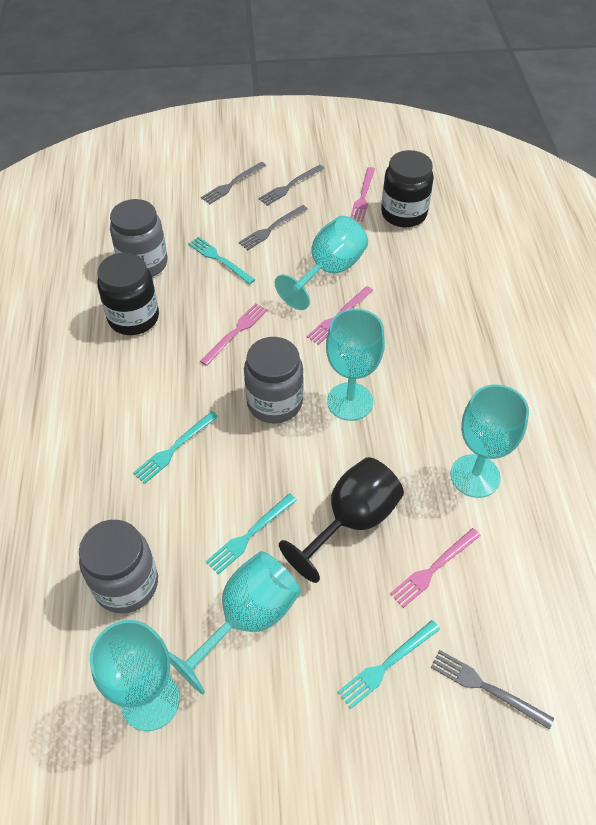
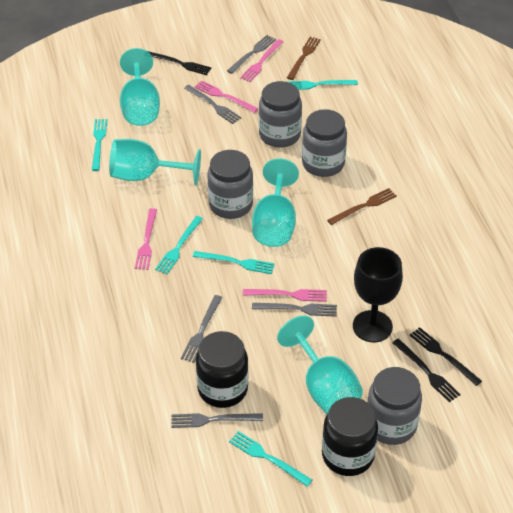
black fork: 0 -> 3
brown fork: 0 -> 2
grey fork: 4 -> 5
grey jar: 3 -> 4
turquoise fork: 4 -> 5
turquoise goblet: 5 -> 4

